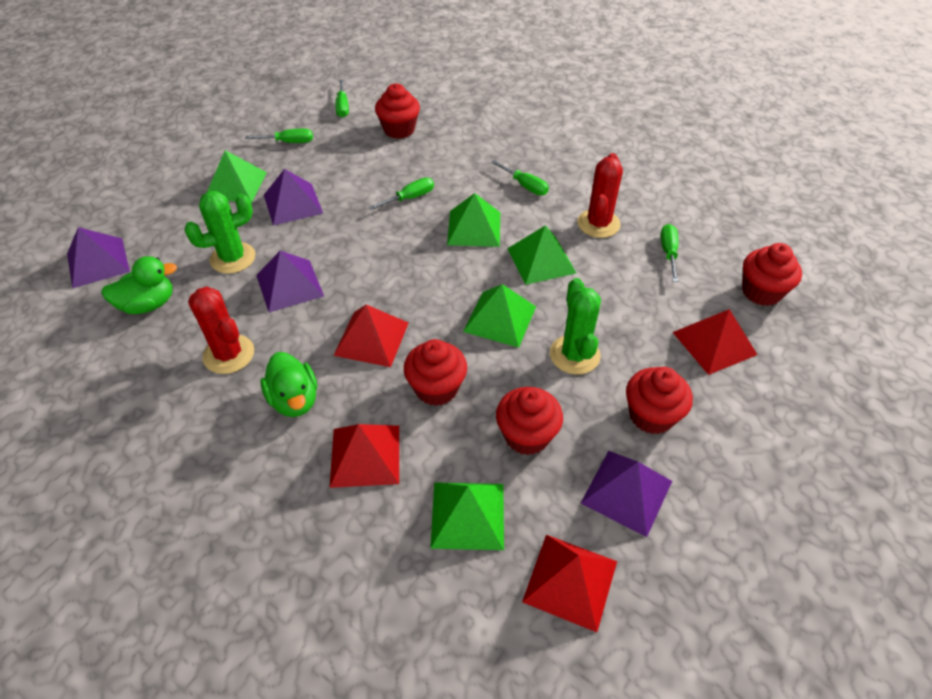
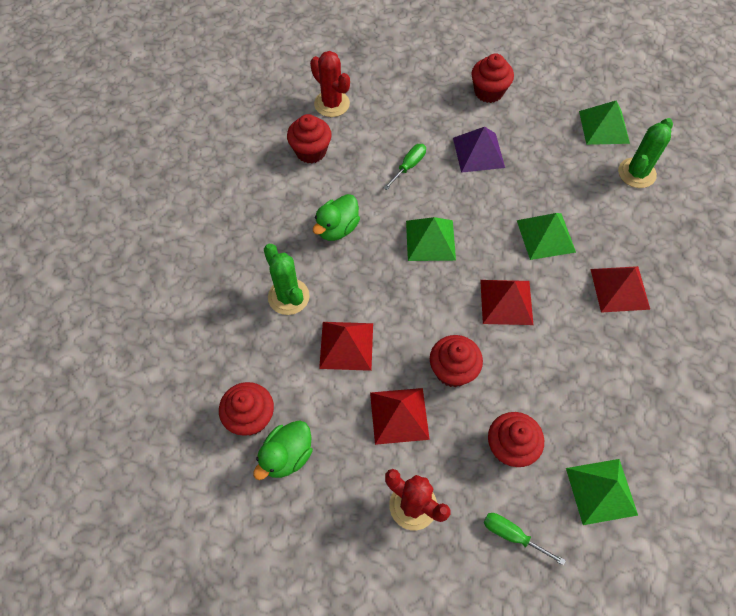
green pyramid: 5 -> 4
green screwdriver: 5 -> 2
purple pyramid: 4 -> 1

